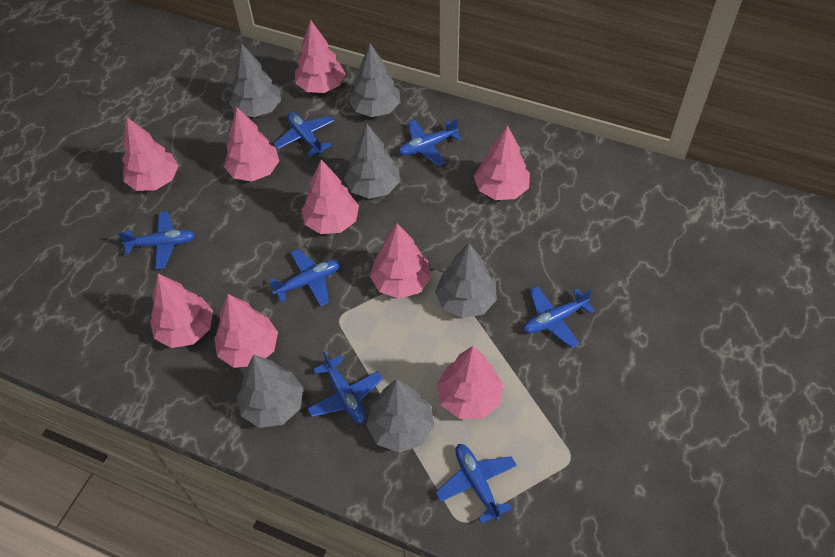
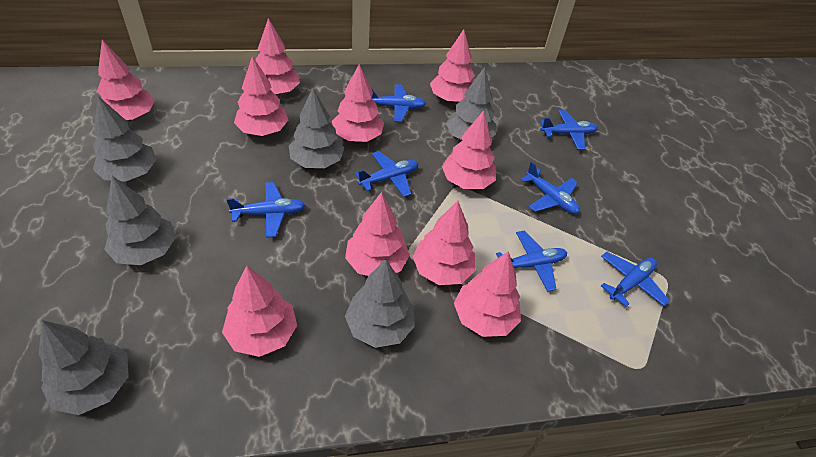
pink tree: 9 -> 10

